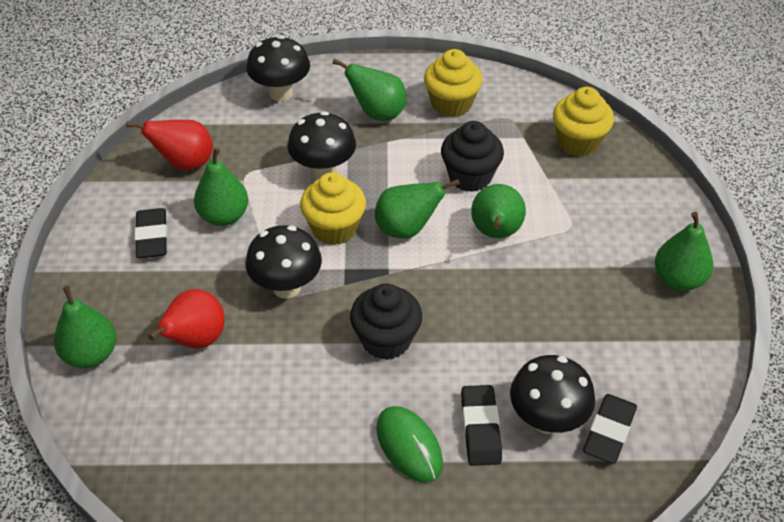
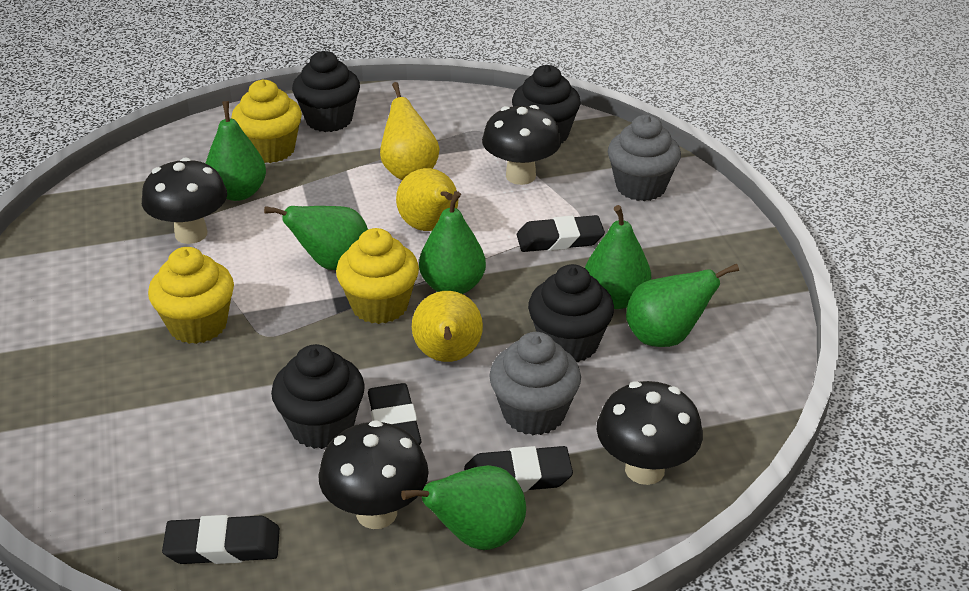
black cupcake: 2 -> 4
black eraser: 3 -> 4
green mouse: 1 -> 0
grey cupcake: 0 -> 2
red pear: 2 -> 0
yellow pear: 0 -> 3

